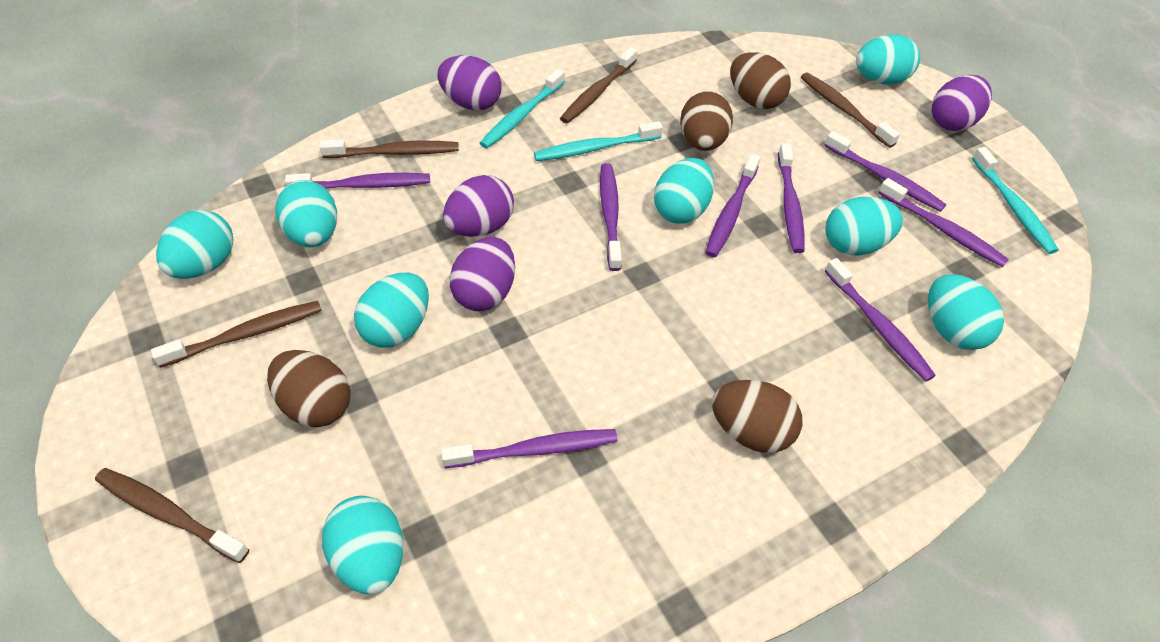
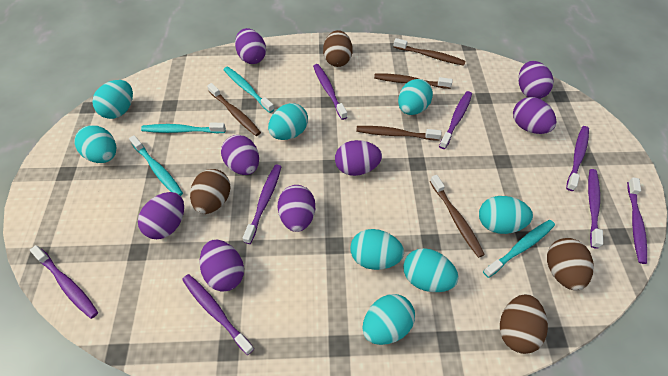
purple egg: 4 -> 8
turquoise toothbrush: 3 -> 4

